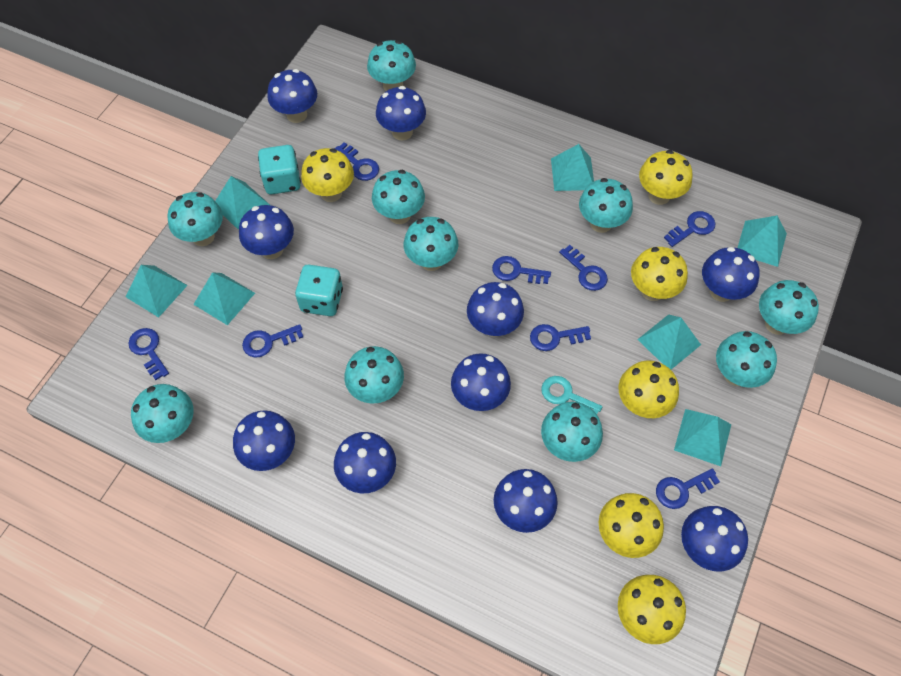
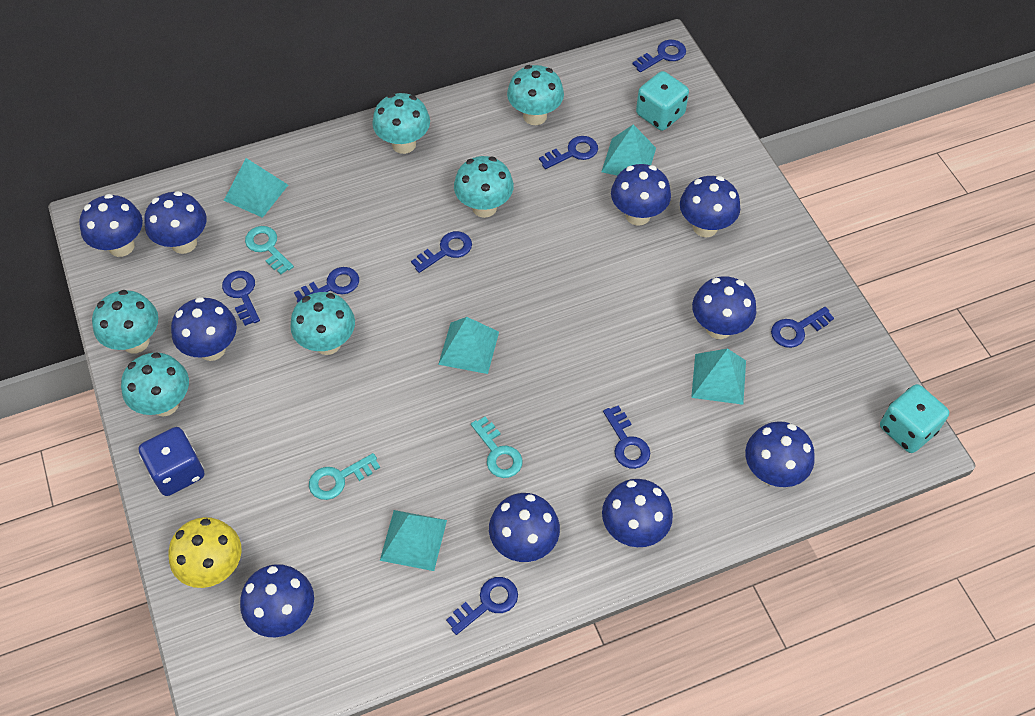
blue dice: 0 -> 1
turquoise key: 1 -> 3
turquoise mushroom: 10 -> 6
turquoise pyramid: 7 -> 5
yellow mushroom: 6 -> 1

